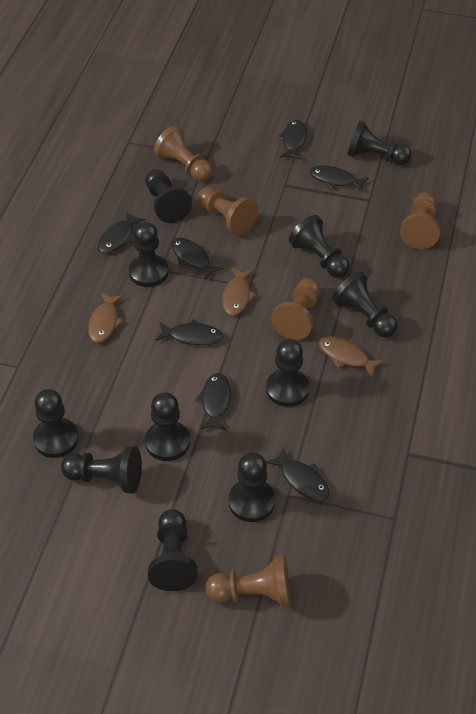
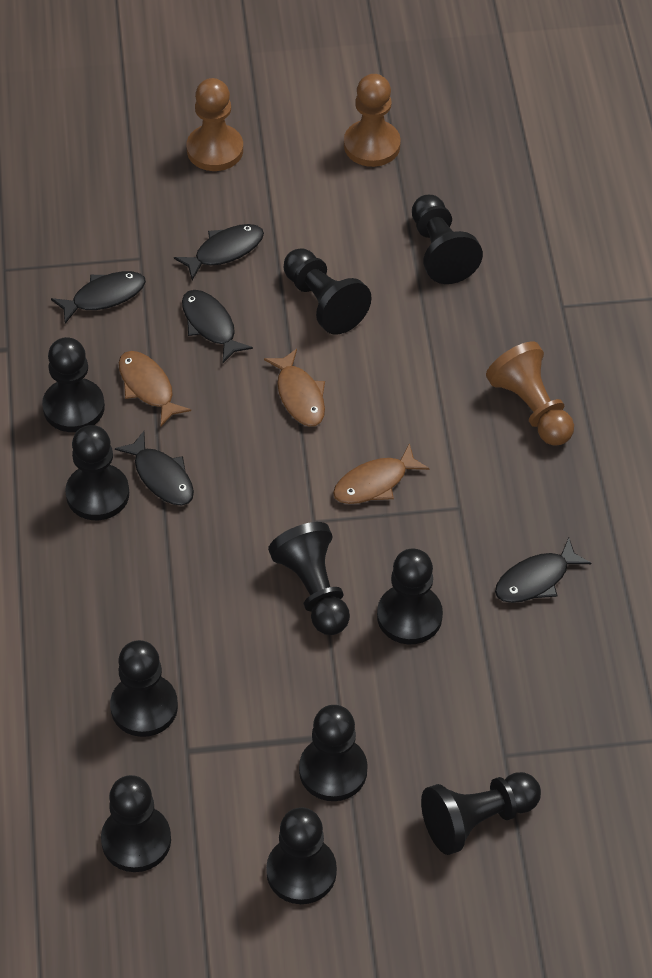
black fish: 7 -> 5
brown pawn: 5 -> 3

